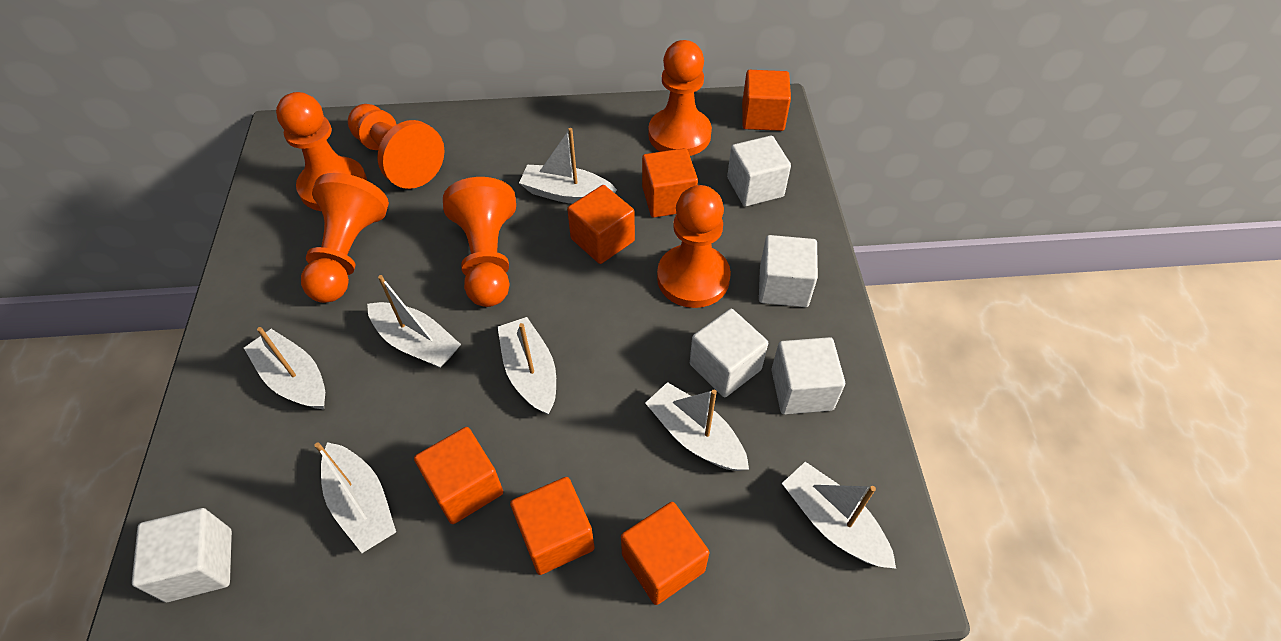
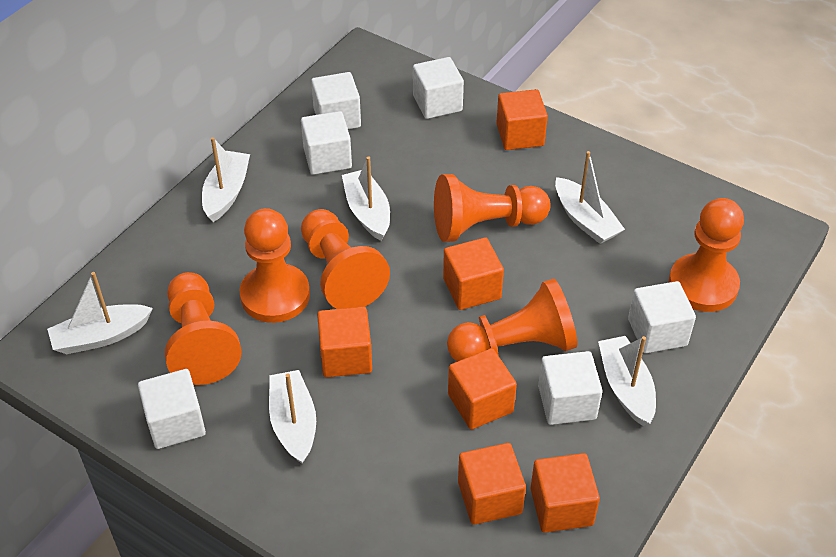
white boat: 7 -> 6
white cube: 5 -> 6

